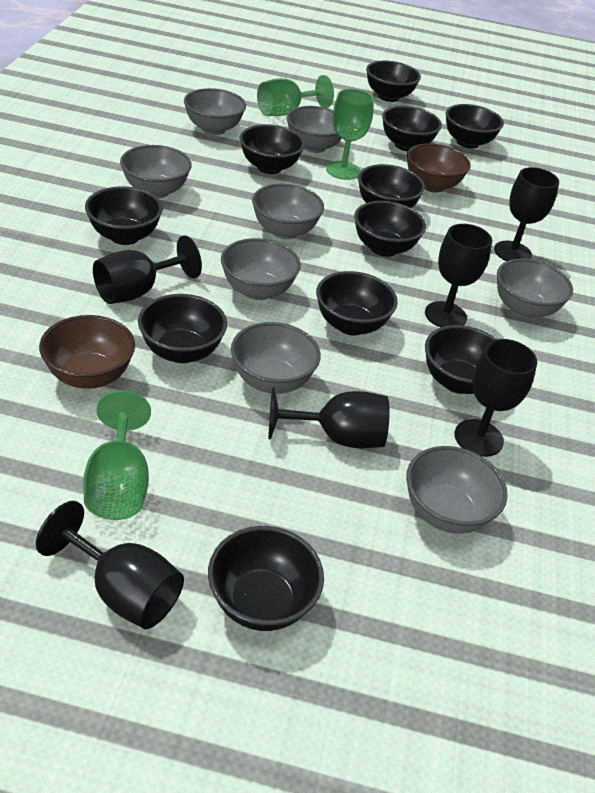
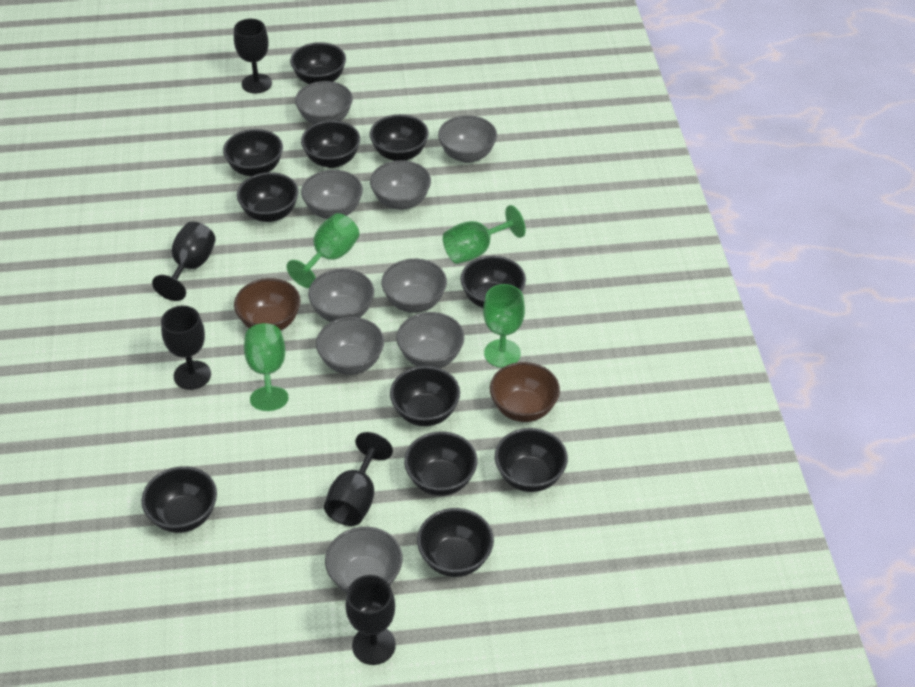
black goblet: 6 -> 5
green goblet: 3 -> 4
grey bowl: 8 -> 9

